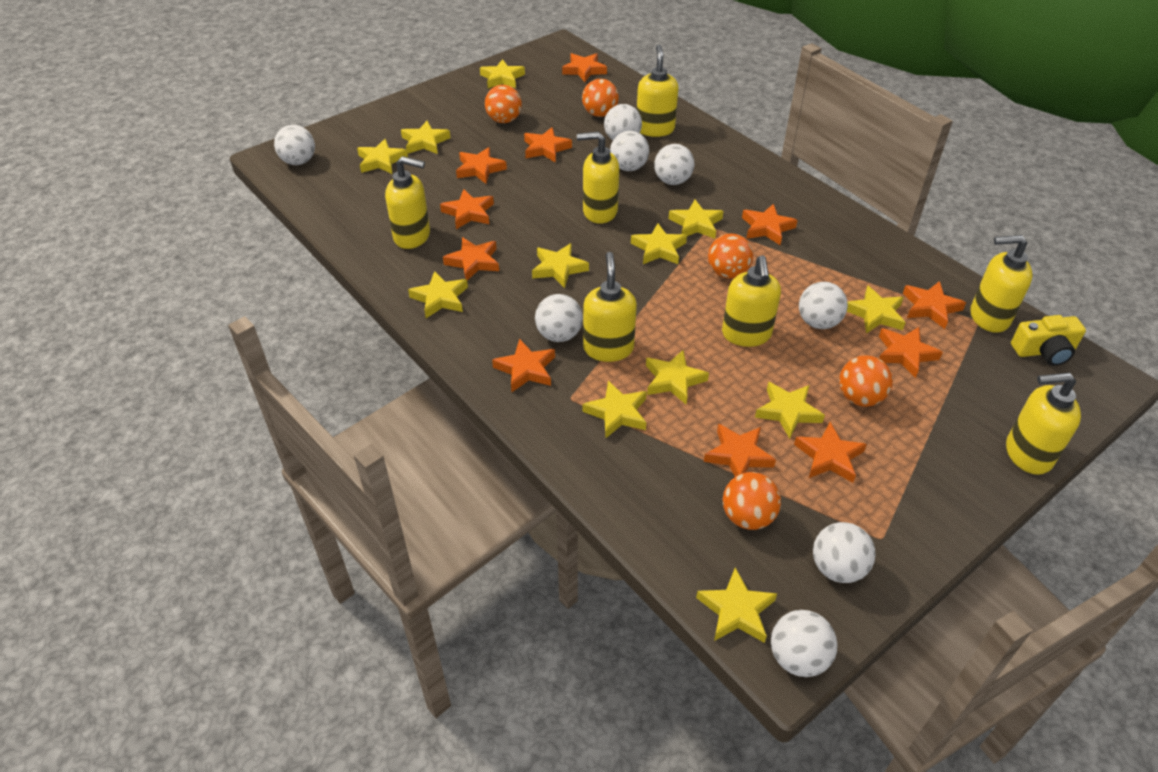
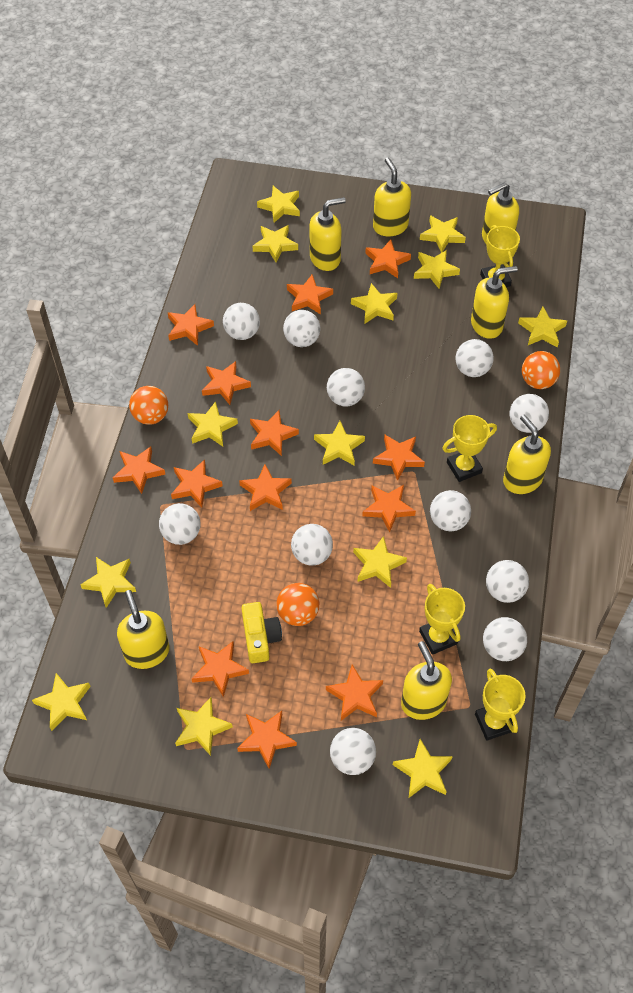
orange ball: 5 -> 3
orange star: 11 -> 13
white ball: 8 -> 11
yellow star: 12 -> 13
yellow trophy: 0 -> 4

